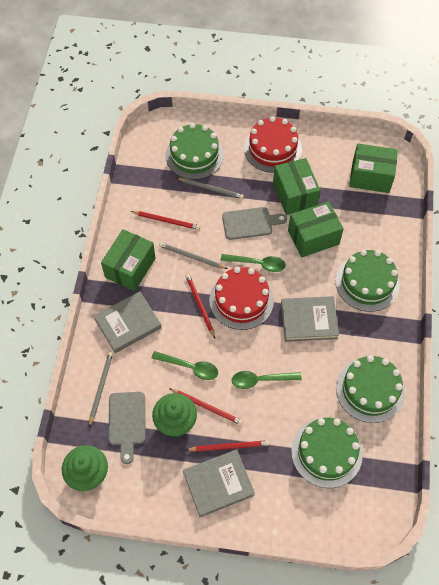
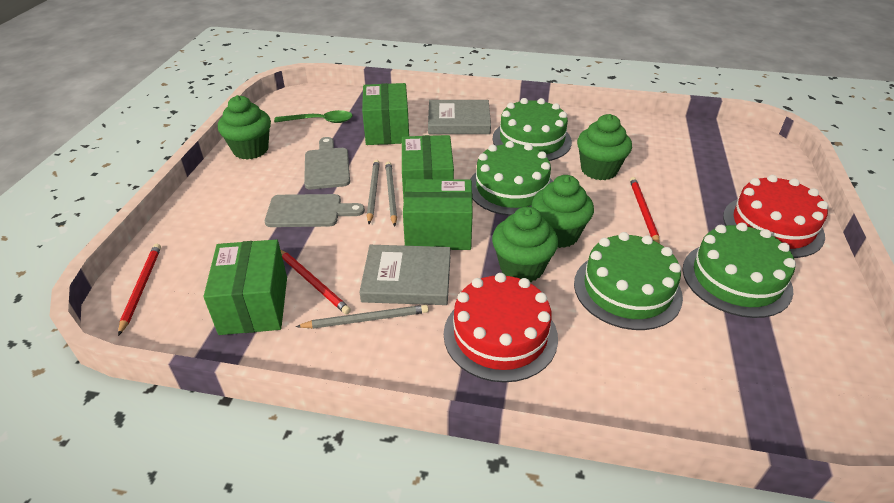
green cupcake: 2 -> 4
green spoon: 3 -> 1
grey book: 3 -> 2
red pencil: 4 -> 3

